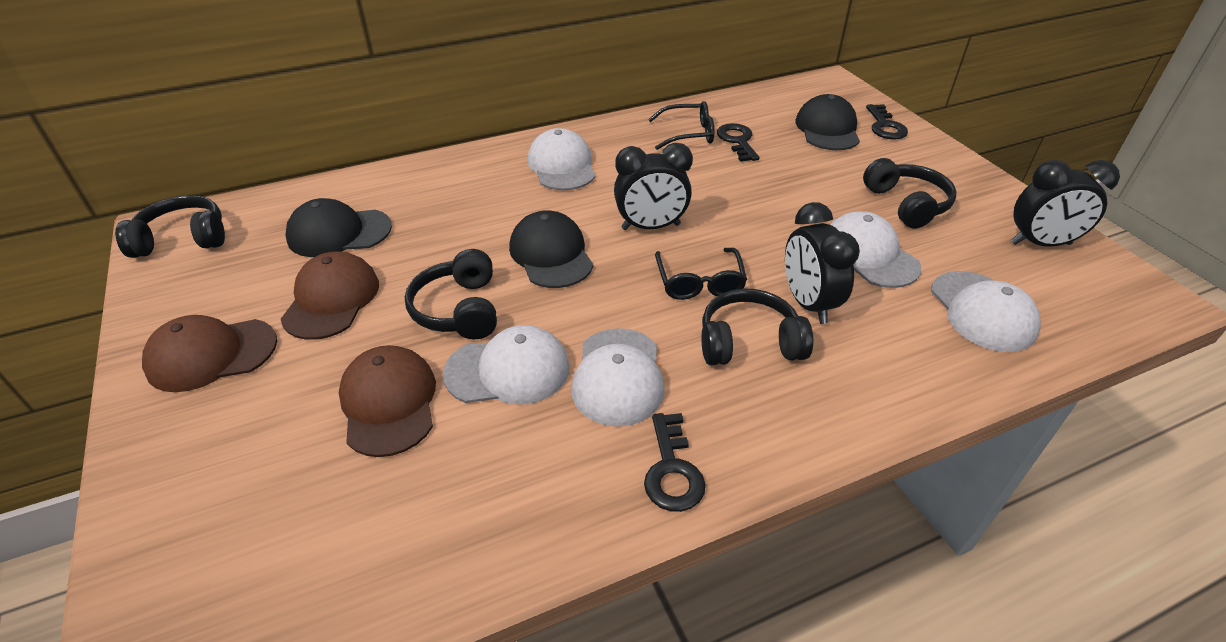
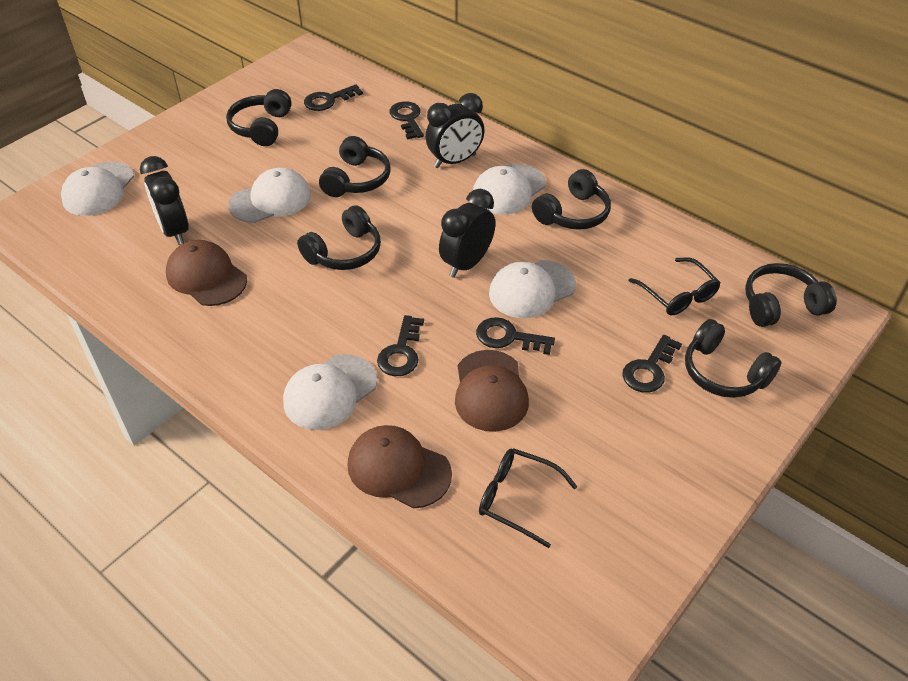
black cap: 3 -> 0
black headphones: 4 -> 6
black key: 3 -> 5

